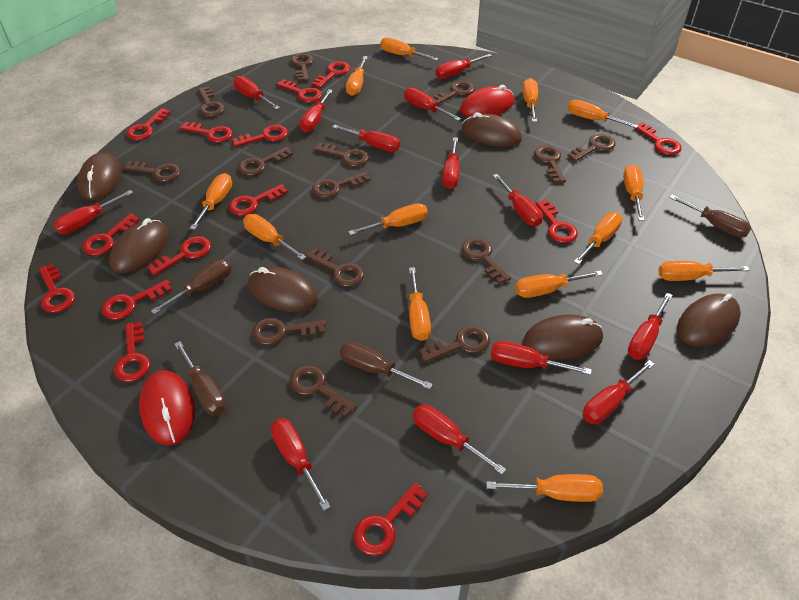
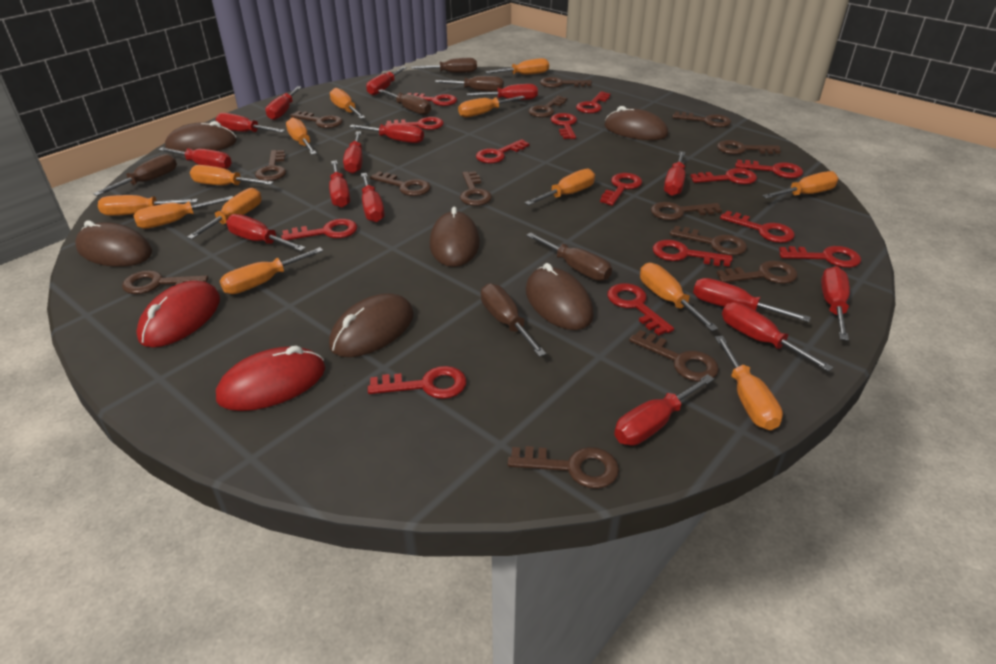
brown screwdriver: 4 -> 6
red screwdriver: 13 -> 15

